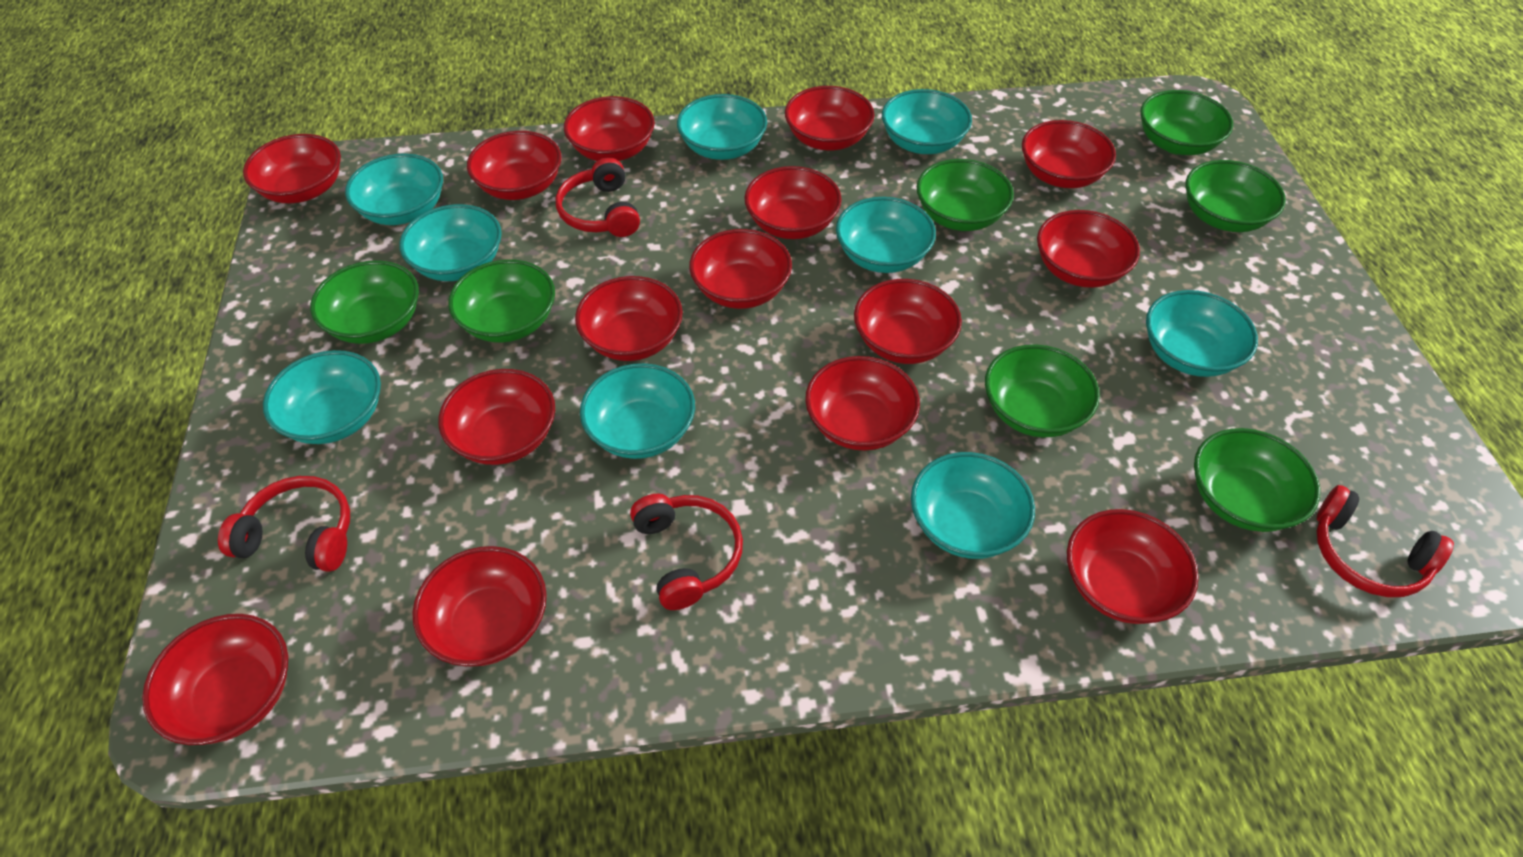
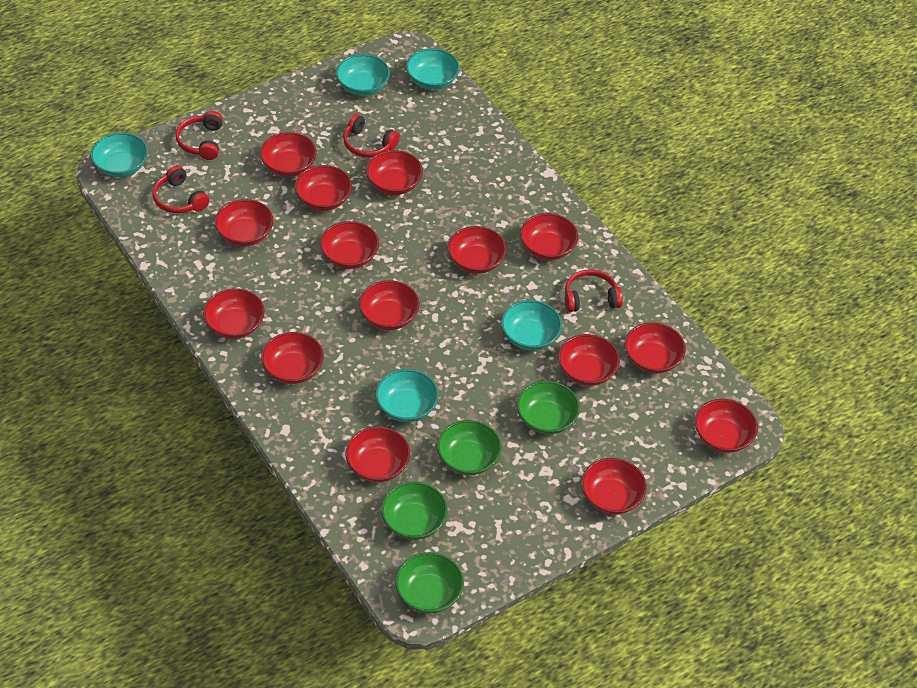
green bowl: 7 -> 4
turquoise bowl: 9 -> 5

